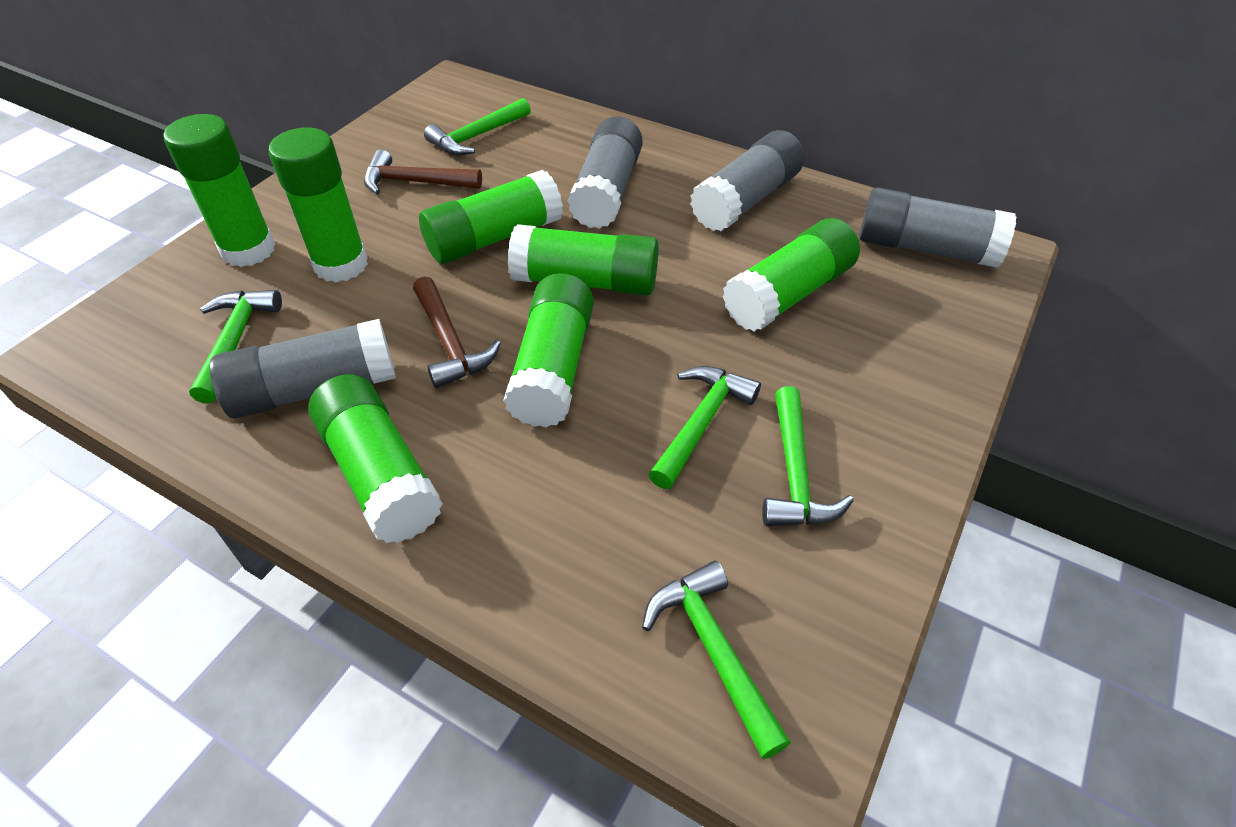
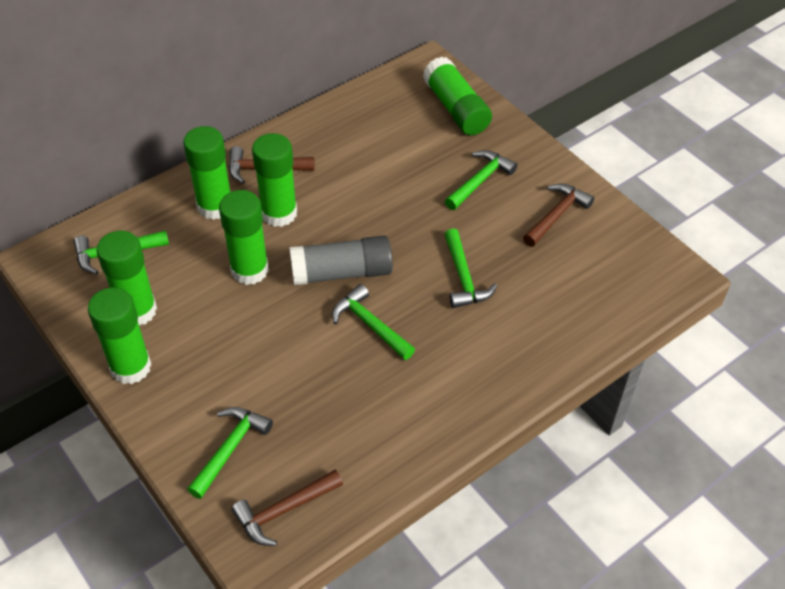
brown hammer: 2 -> 3
green glue stick: 7 -> 6
grey glue stick: 4 -> 1

